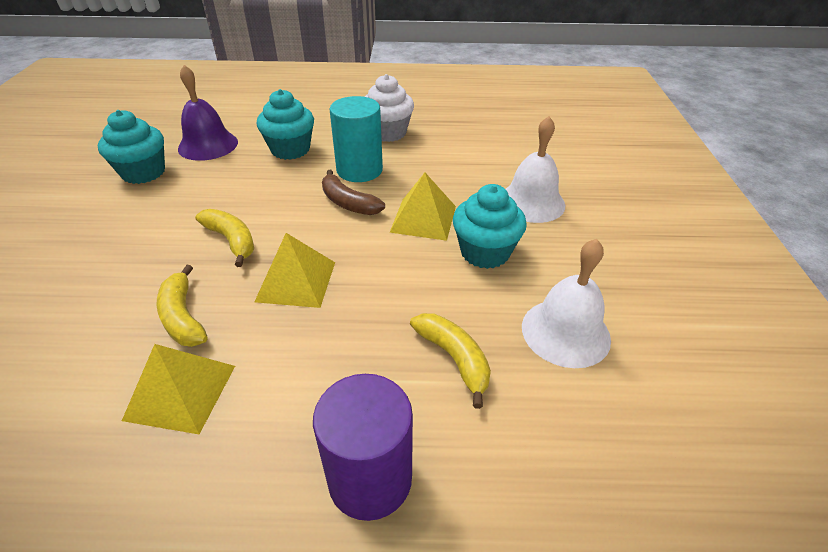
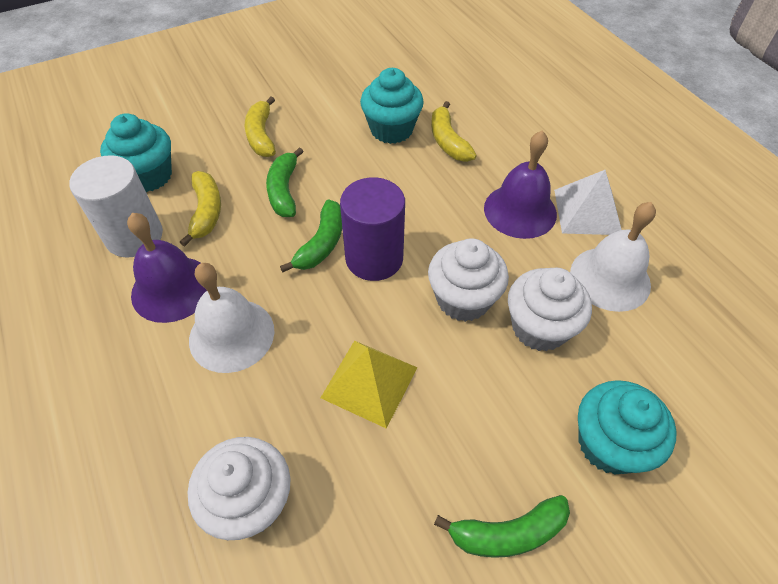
brown banana: 1 -> 0
green banana: 0 -> 3
purple bell: 1 -> 2
turquoise cylinder: 1 -> 0
white cupcake: 1 -> 3
white cylinder: 0 -> 1
white pyramid: 0 -> 1
yellow pyramid: 3 -> 1

